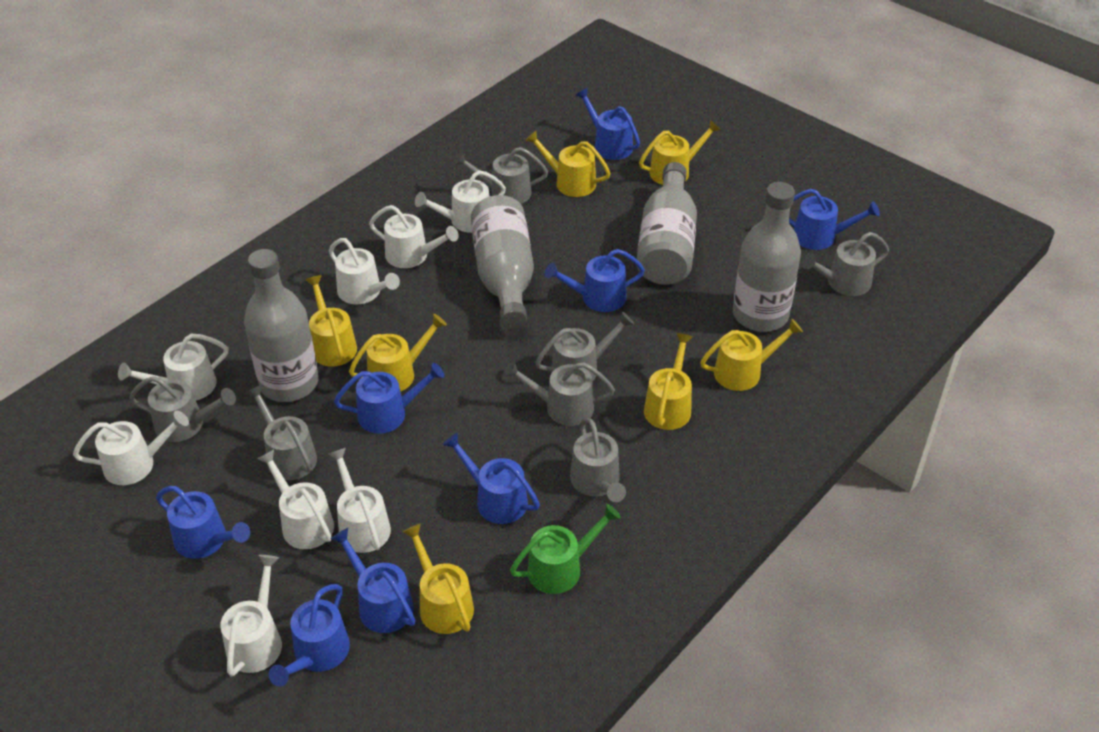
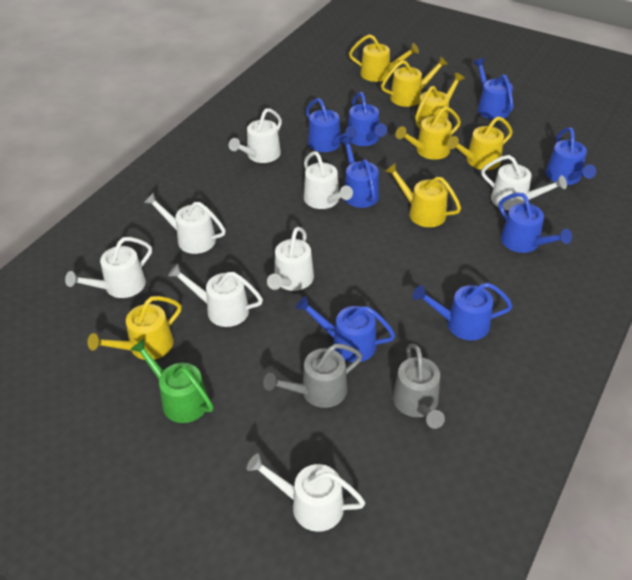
grey bottle: 4 -> 0
grey watering can: 7 -> 2

